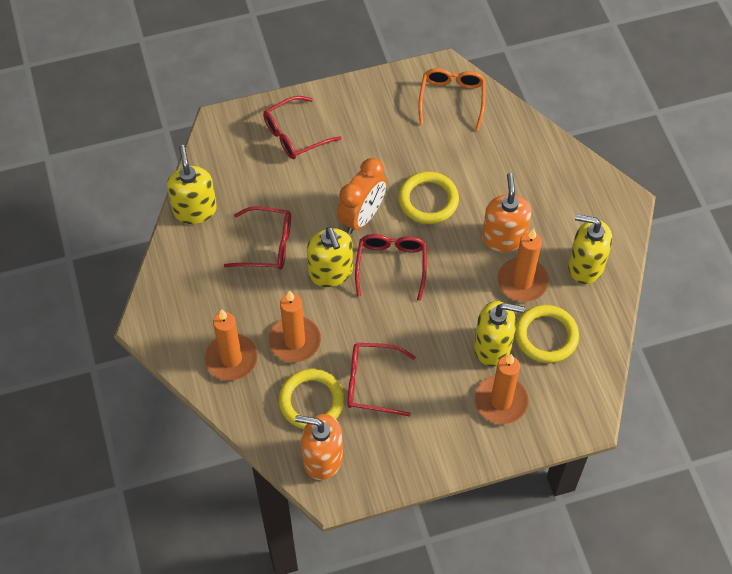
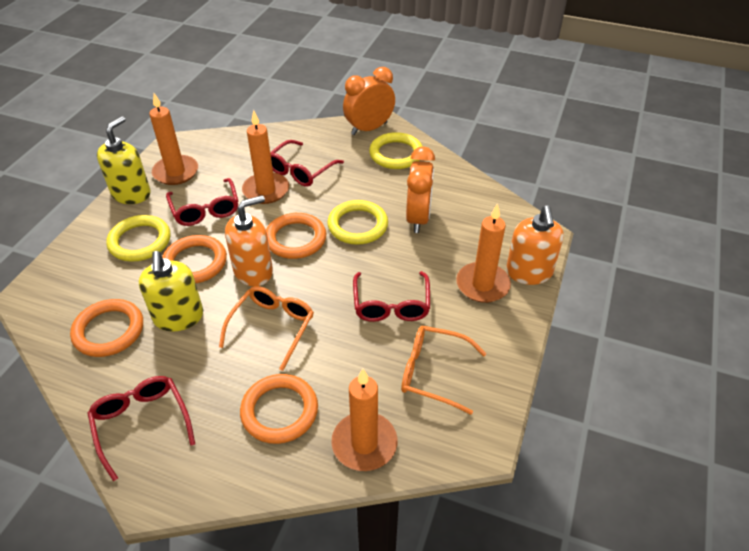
orange clock: 1 -> 2
orange glasses: 1 -> 2
orange ring: 0 -> 4
yellow soap dispenser: 4 -> 2

